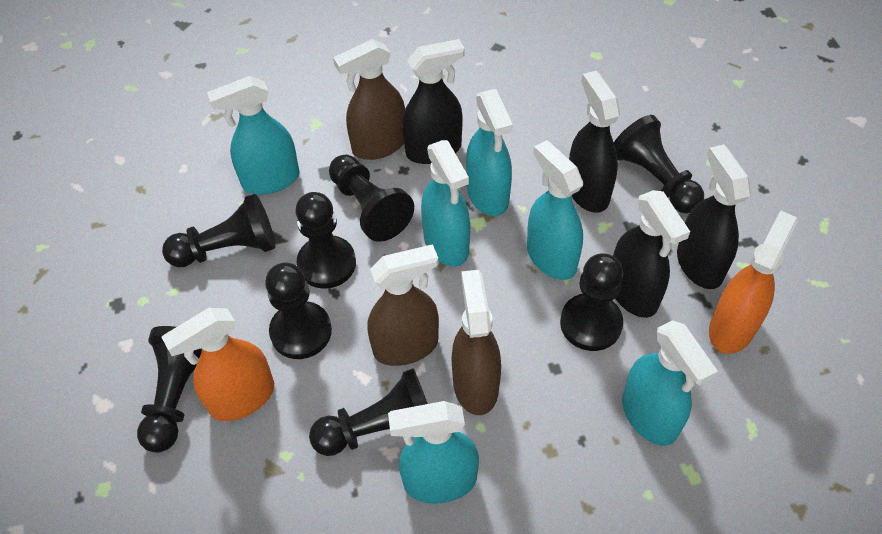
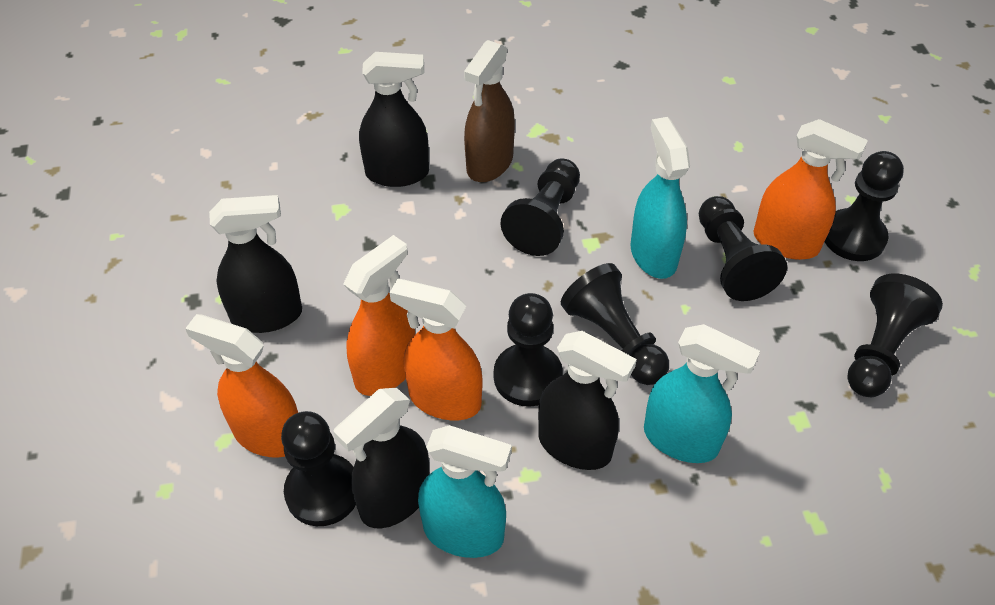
black pawn: 8 -> 7
brown spray bottle: 3 -> 1
orange spray bottle: 2 -> 4
turquoise spray bottle: 6 -> 3

